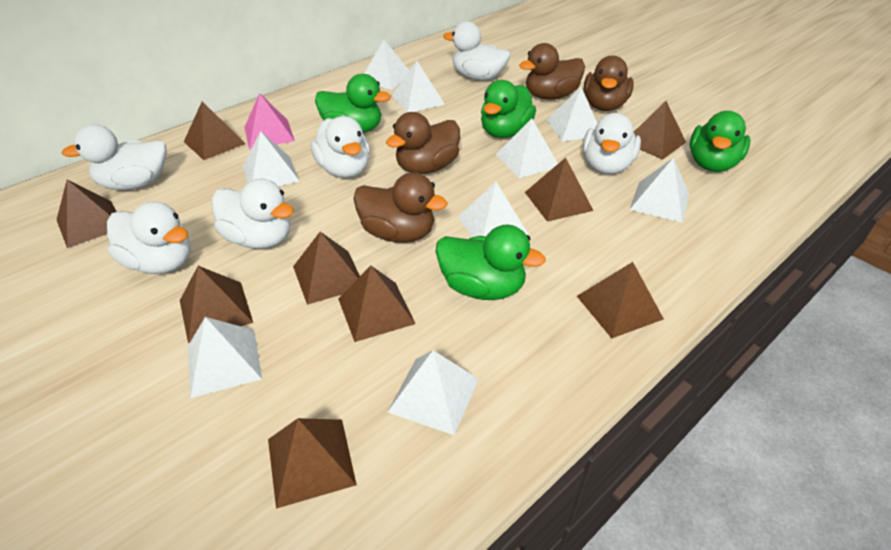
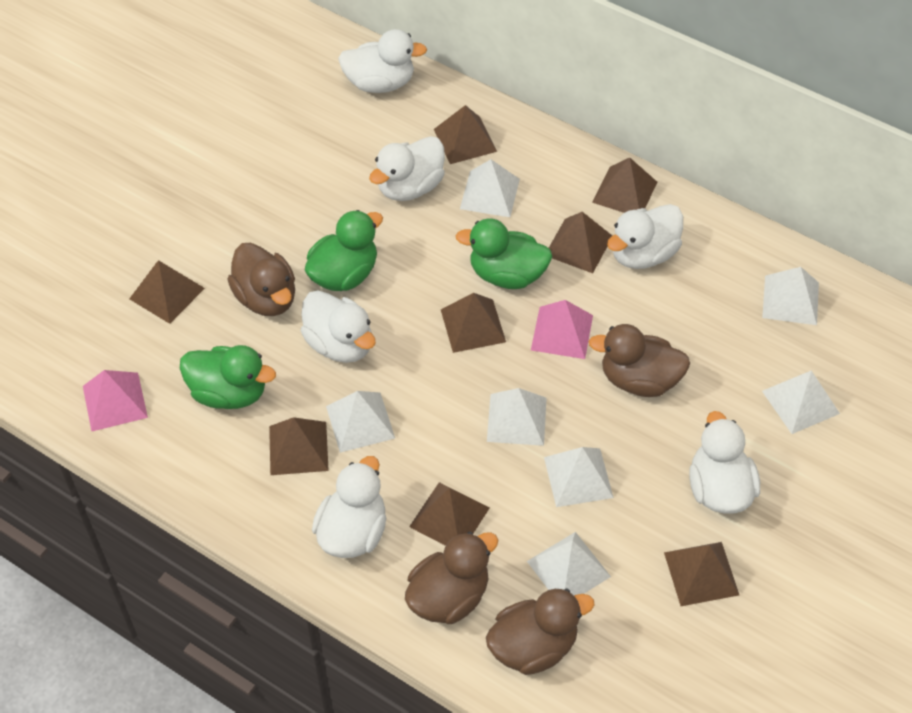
brown pyramid: 9 -> 8
green duck: 4 -> 3
pink pyramid: 1 -> 2
white pyramid: 9 -> 7

